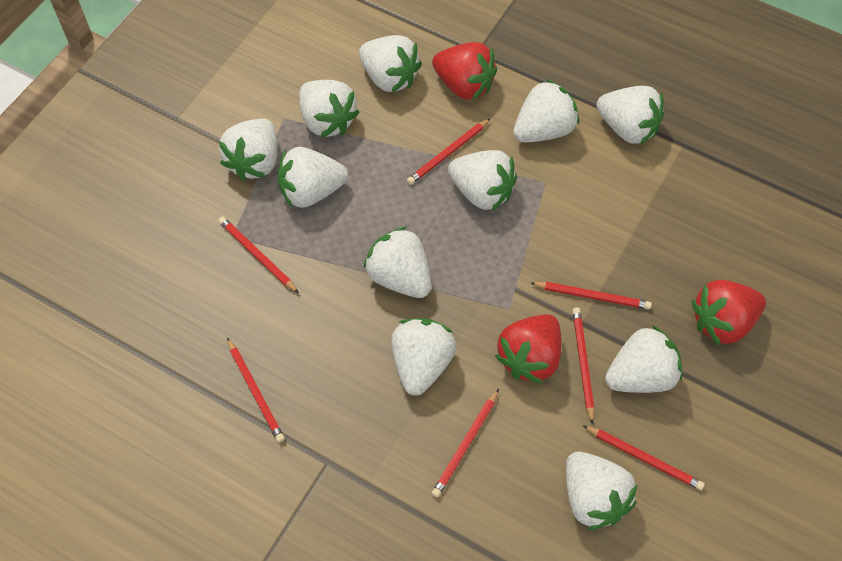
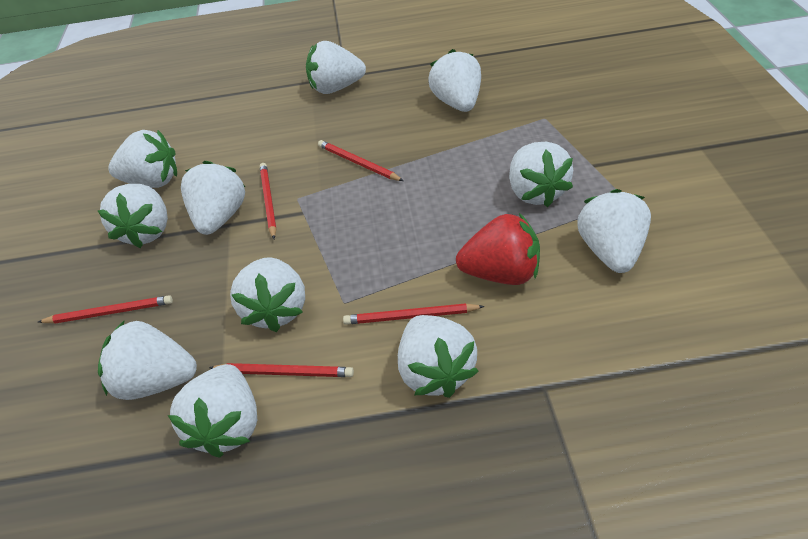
red pencil: 7 -> 5
red strawberry: 3 -> 1

